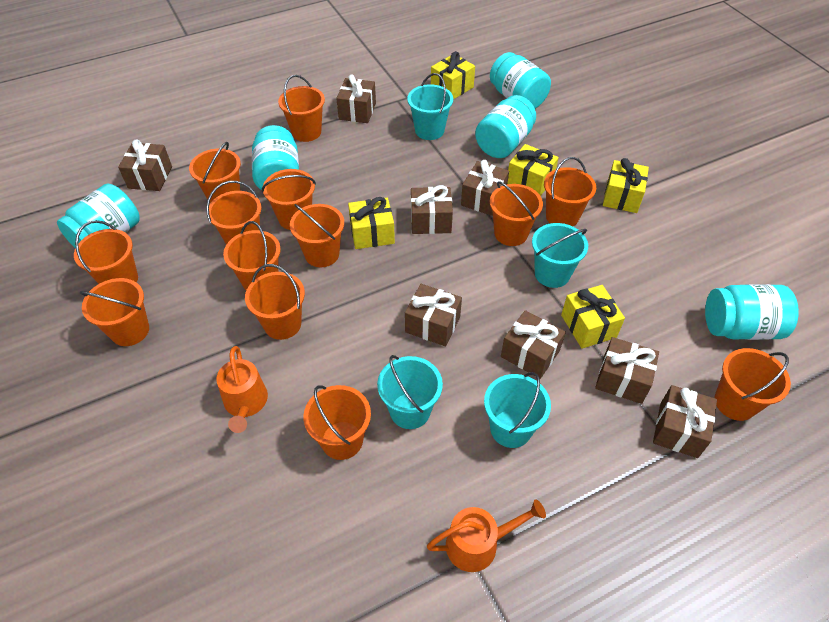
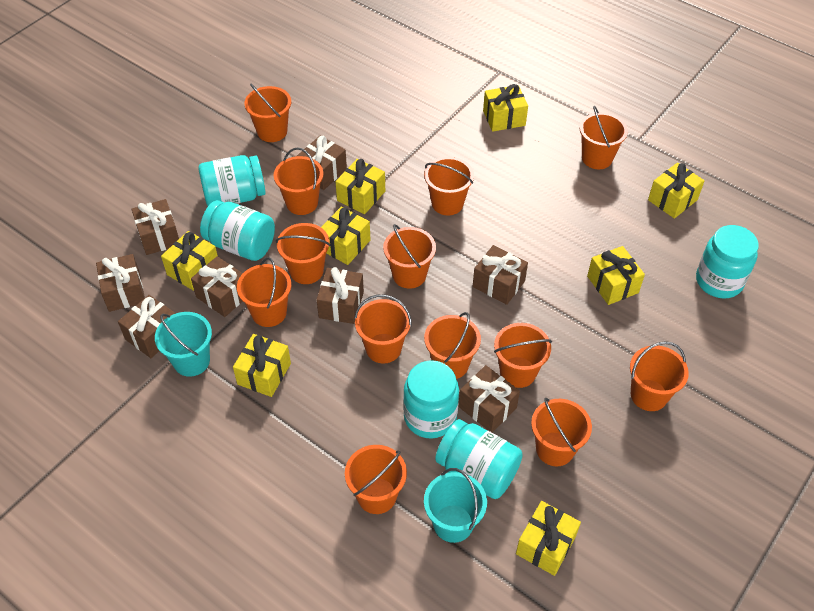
orange watering can: 2 -> 0
turquoise bucket: 4 -> 2
yellow gift: 5 -> 8

